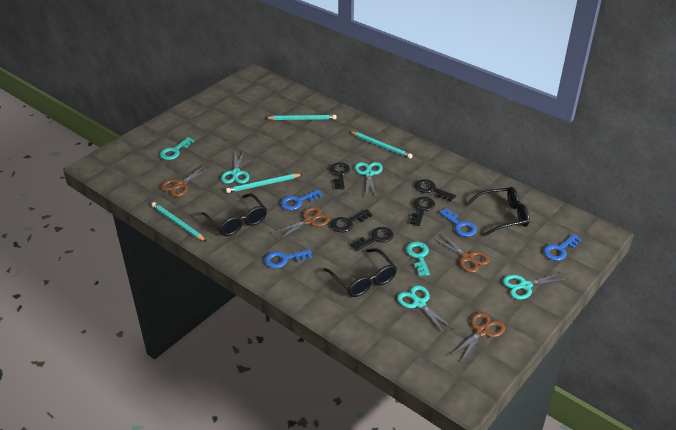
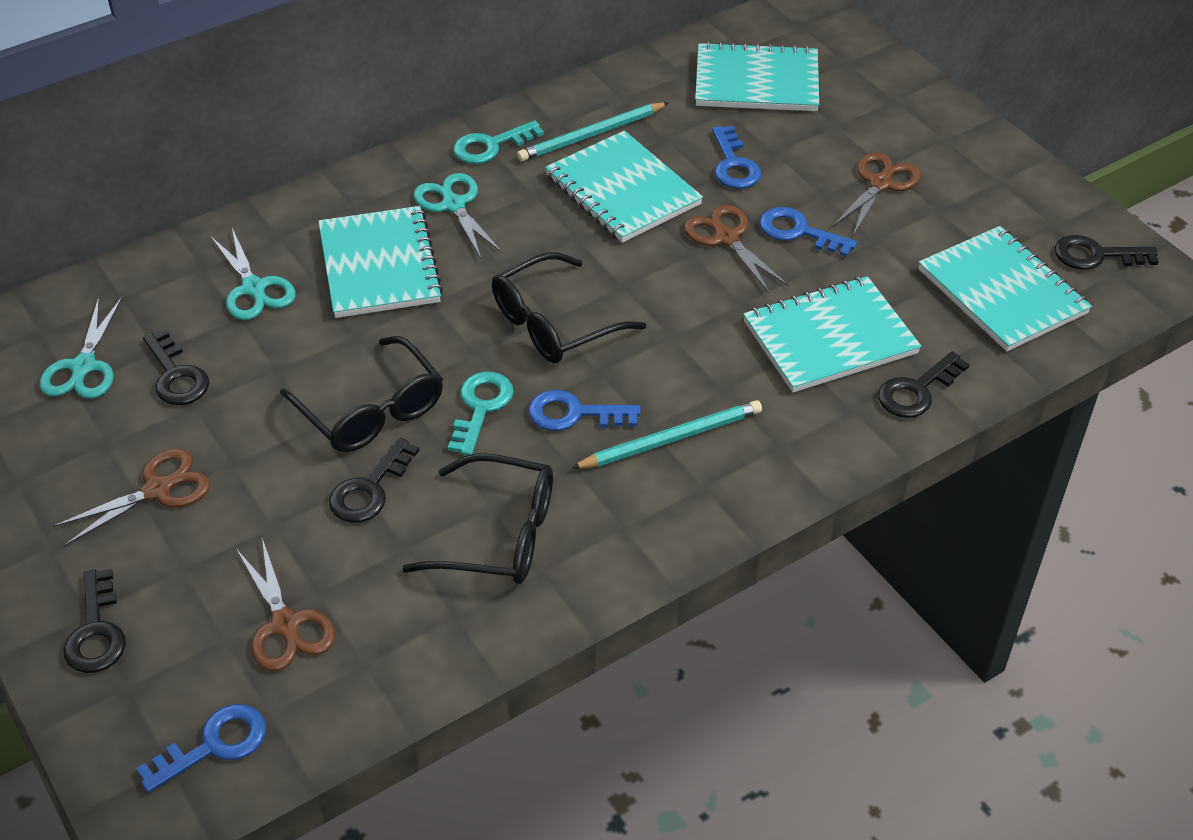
turquoise notebook: 0 -> 5
turquoise pencil: 4 -> 2
turquoise scissors: 4 -> 3

